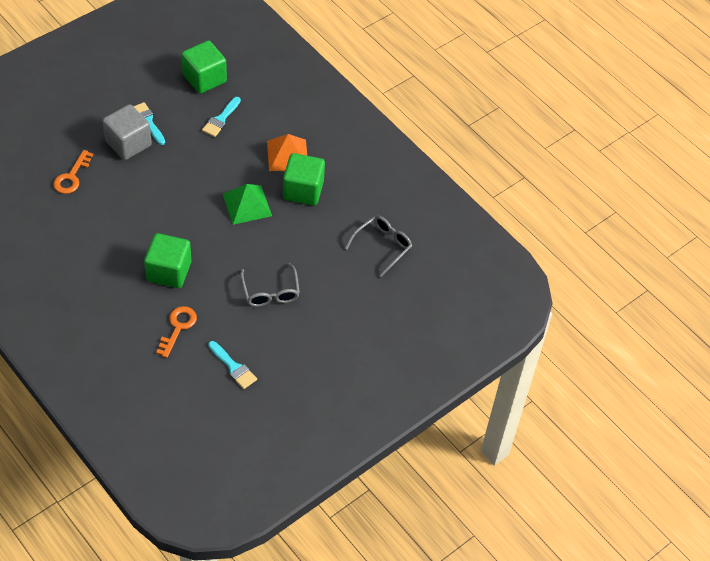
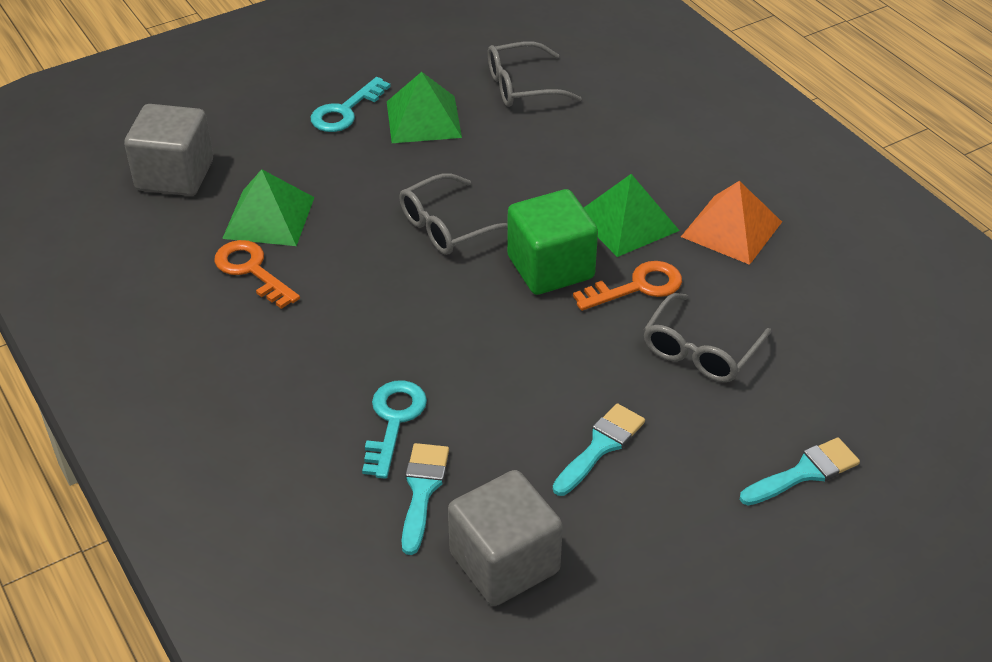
green cube: 3 -> 1
green pyramid: 1 -> 3
grey cube: 1 -> 2
grey glasses: 2 -> 3
turquoise key: 0 -> 2

